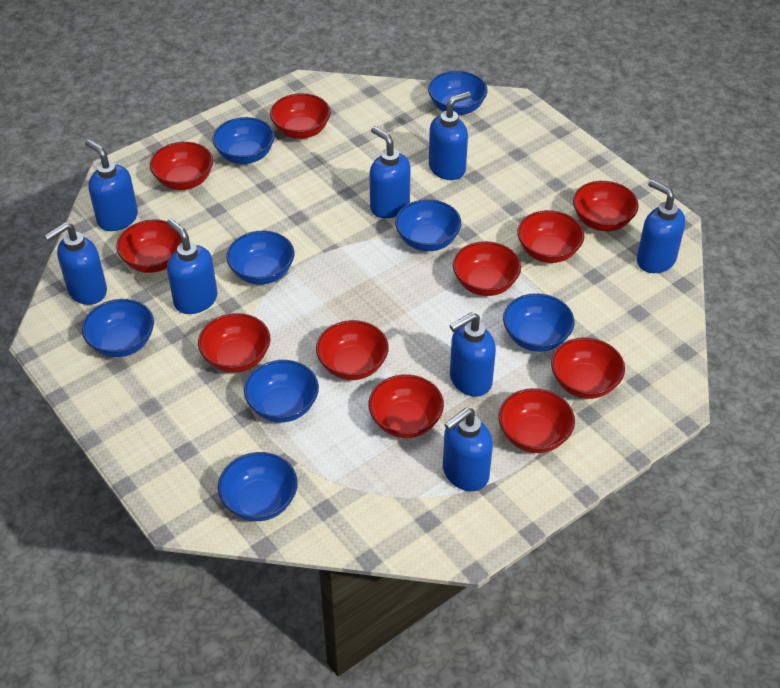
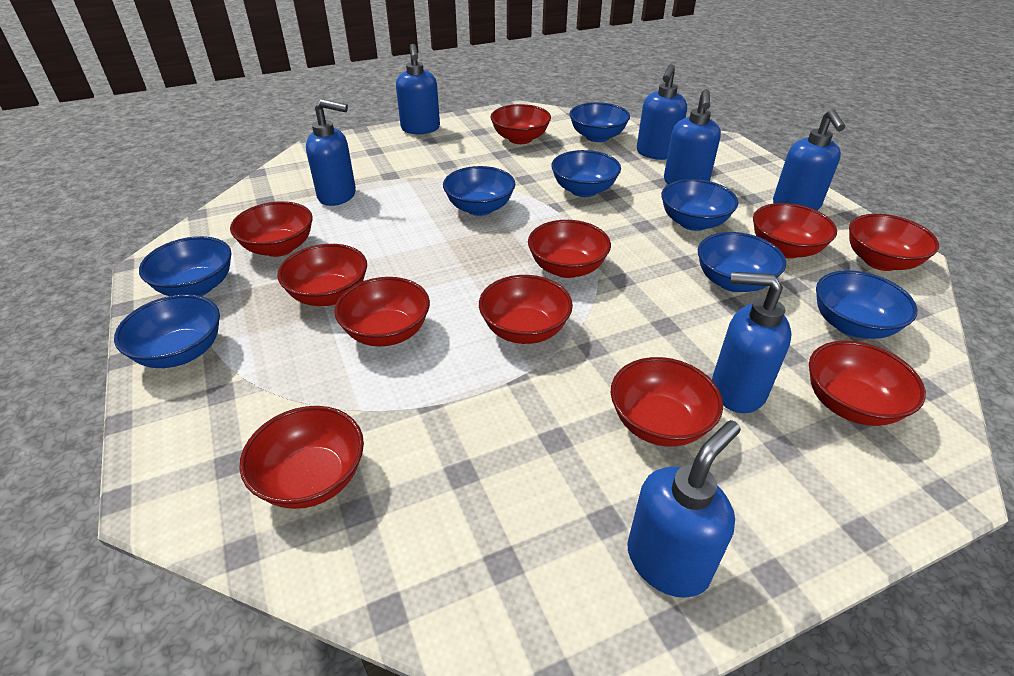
blue soap dispenser: 8 -> 7

